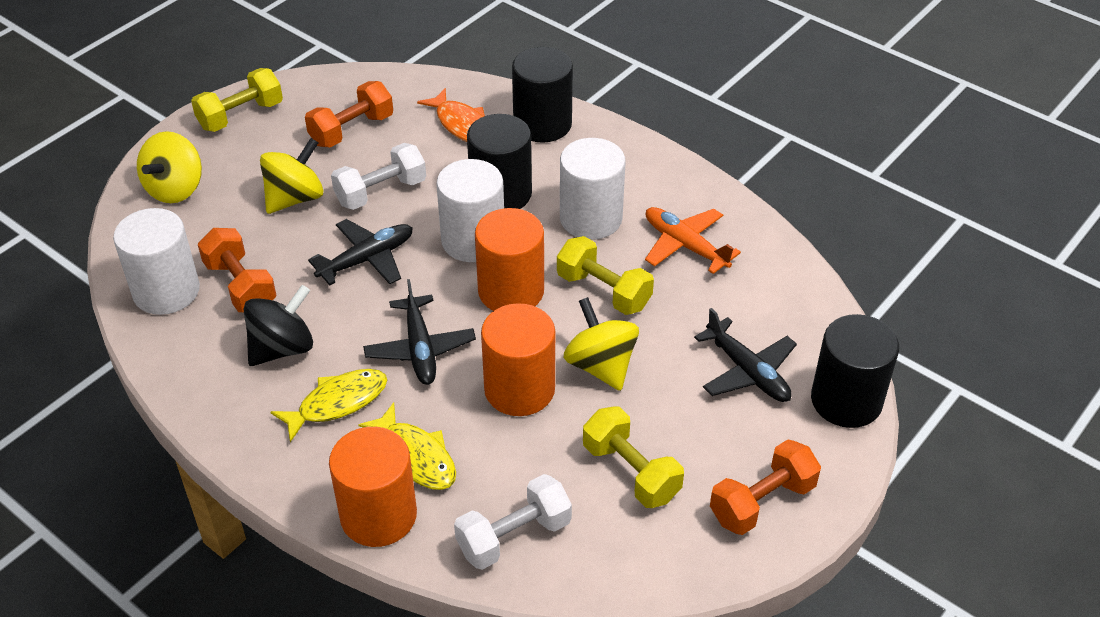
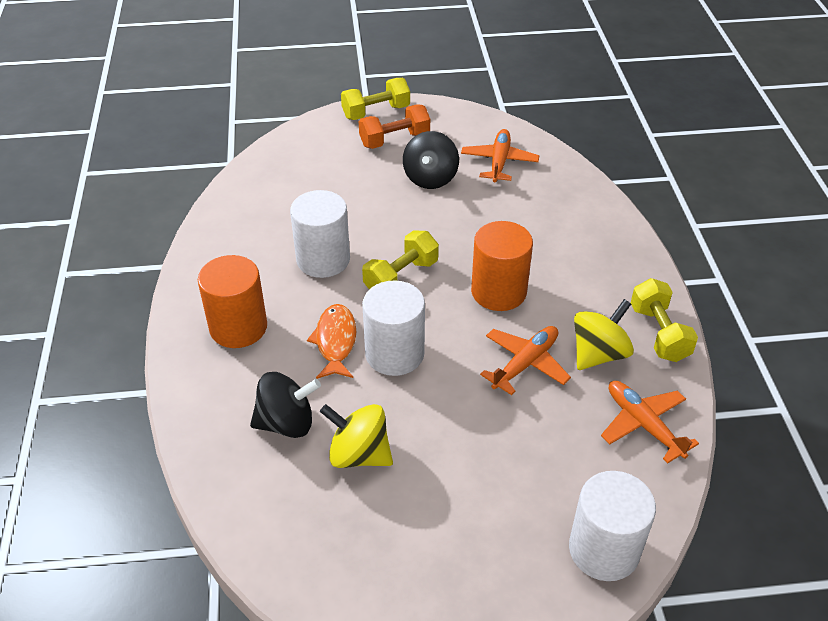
black cylinder: 3 -> 0
black plane: 3 -> 0
black spinning top: 1 -> 2
orange cylinder: 3 -> 2
orange dumbbell: 3 -> 1
orange plane: 1 -> 3
white dumbbell: 2 -> 0
yellow fish: 2 -> 0
yellow spinning top: 3 -> 2

